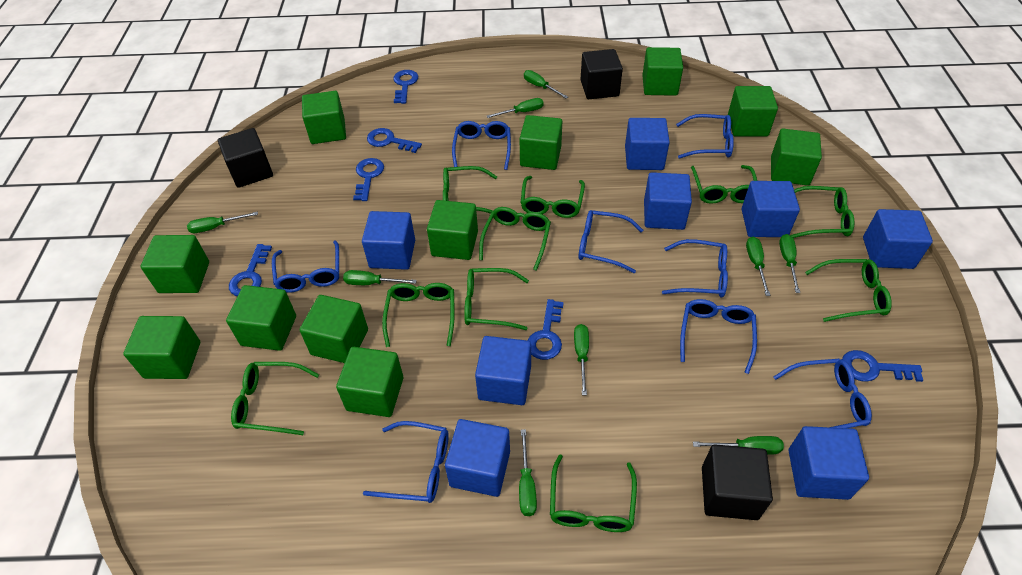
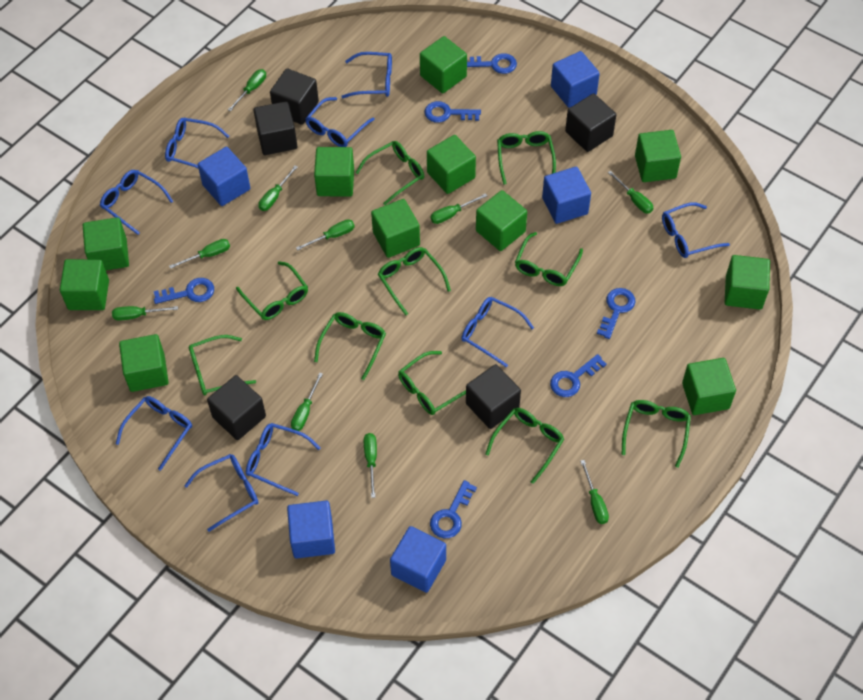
black cube: 3 -> 5
blue cube: 8 -> 5
blue glasses: 8 -> 9
green screwdriver: 9 -> 10

